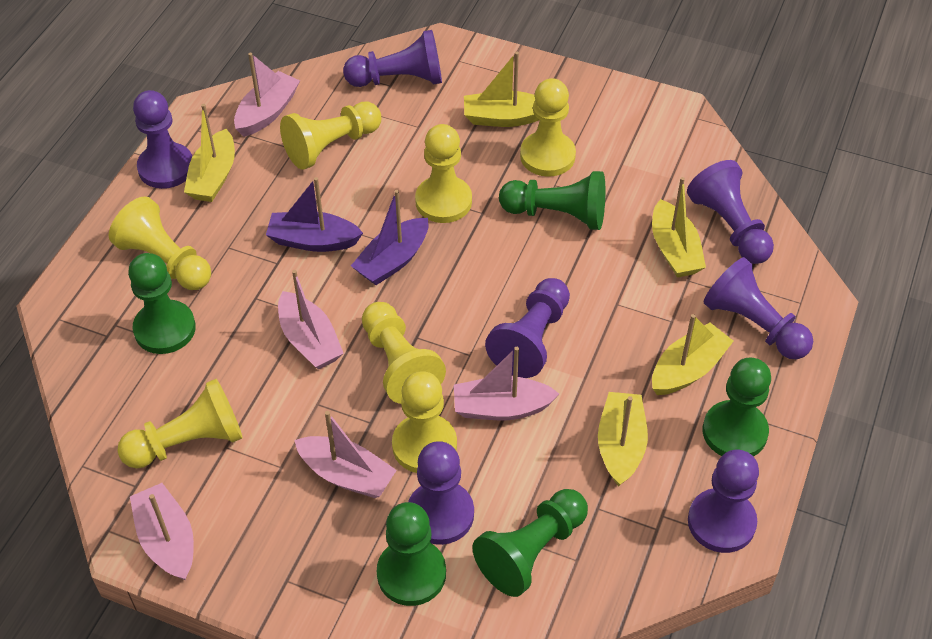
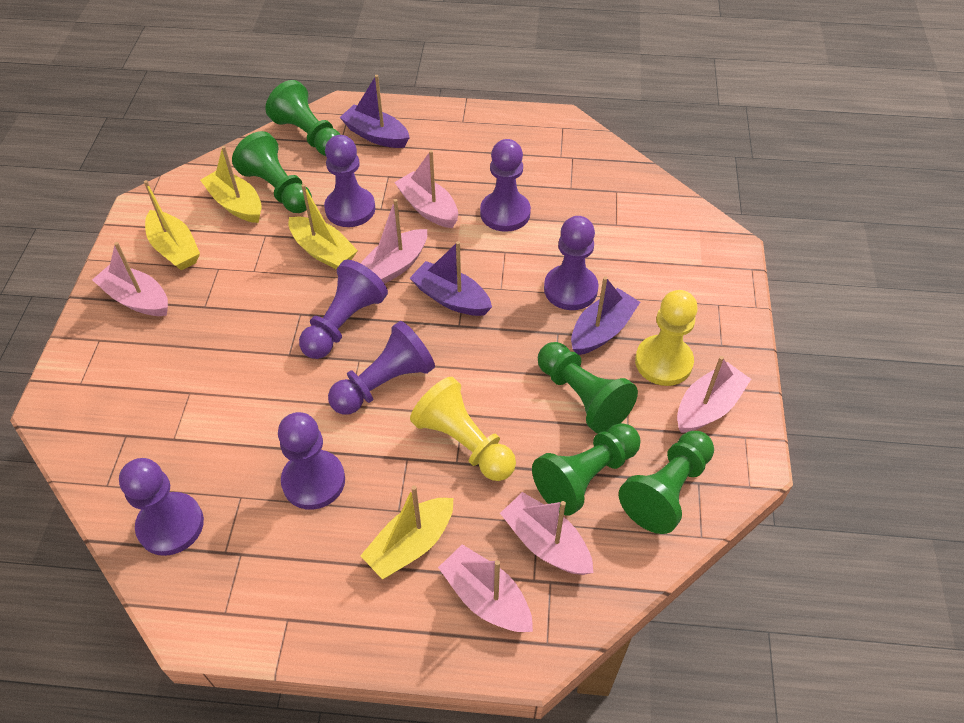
pink boat: 5 -> 6
purple boat: 2 -> 3
yellow boat: 5 -> 4
yellow pawn: 7 -> 2

